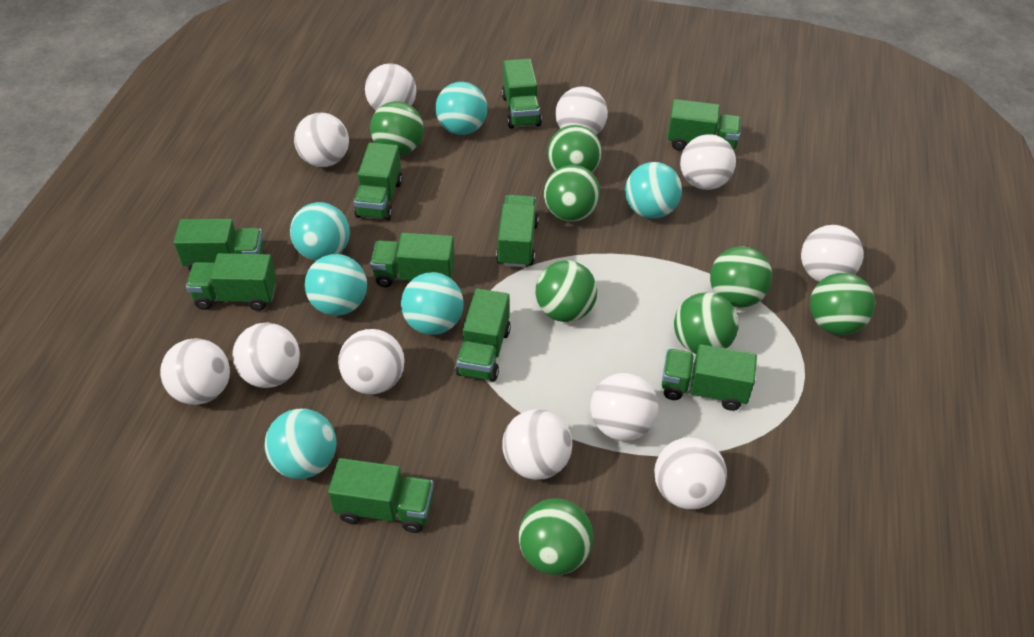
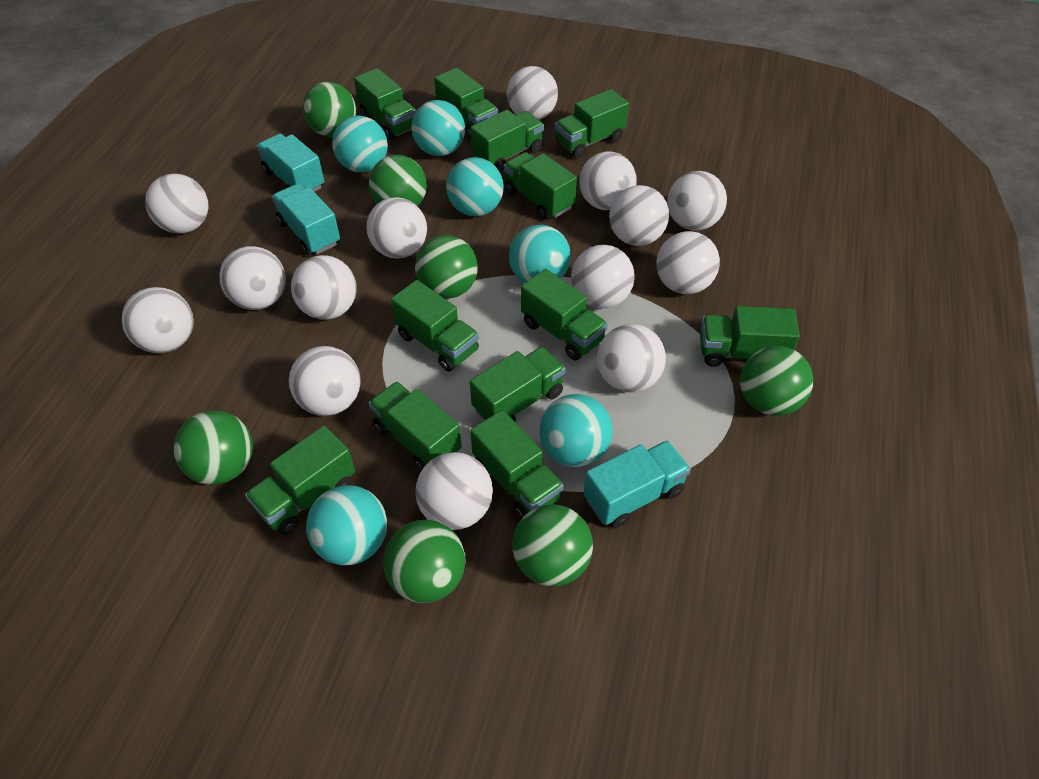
green ball: 8 -> 7
green truck: 10 -> 12
turquoise truck: 0 -> 3
white ball: 11 -> 14

